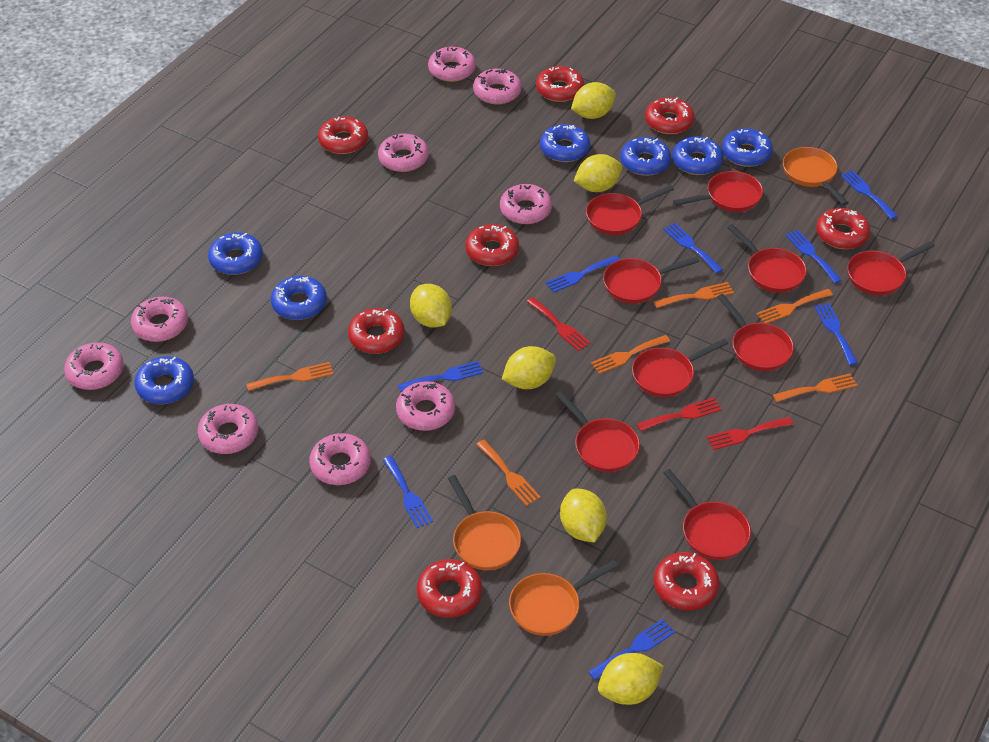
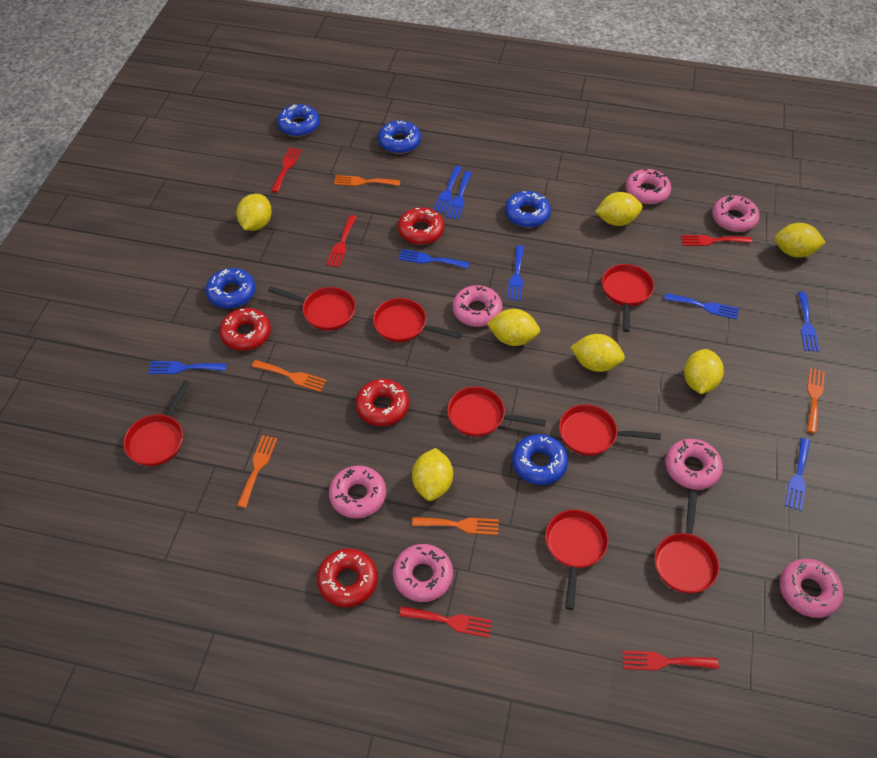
blue donut: 7 -> 5
orange fork: 6 -> 5
orange pan: 3 -> 0
pink donut: 9 -> 7
red donut: 8 -> 4
red fork: 3 -> 5
red pan: 9 -> 8
yellow lemon: 6 -> 7

